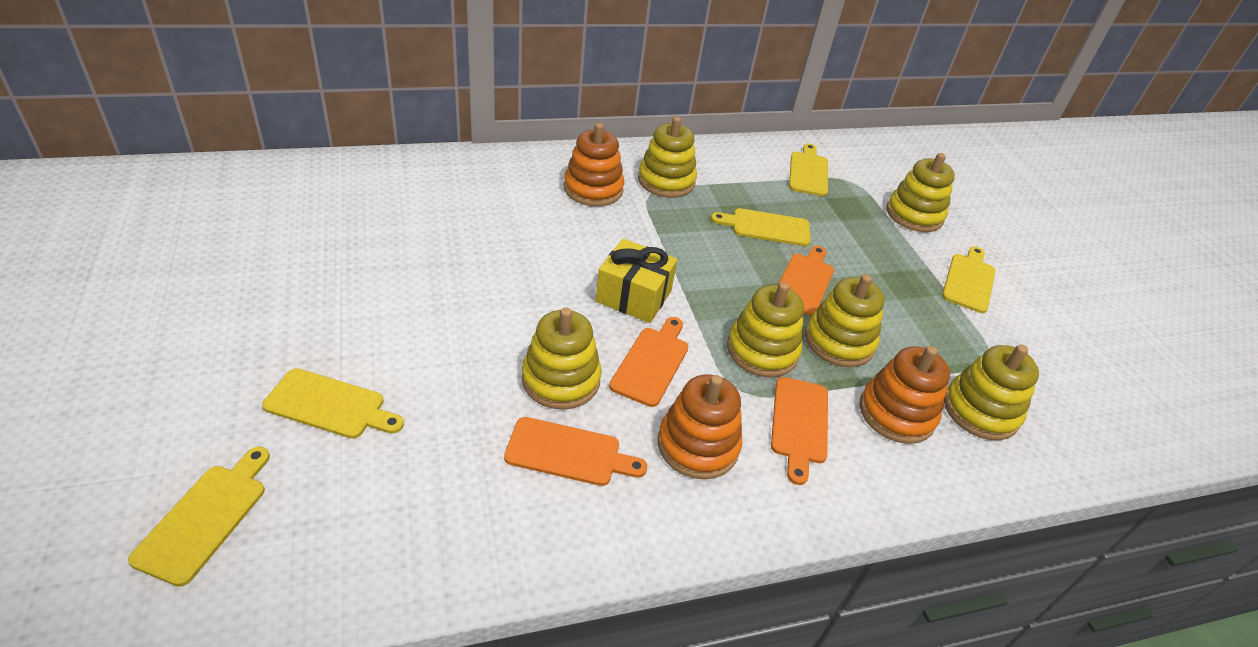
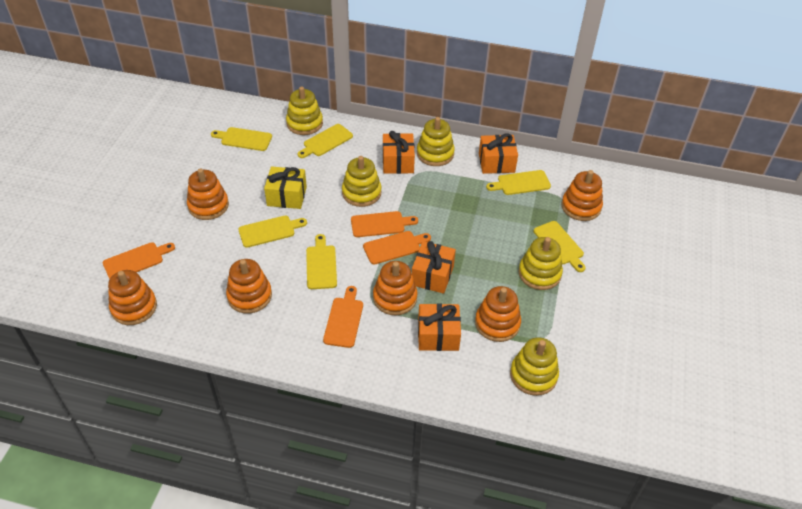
orange gift: 0 -> 4
orange stacking toy: 3 -> 6
yellow cutting board: 5 -> 6
yellow stacking toy: 6 -> 5

